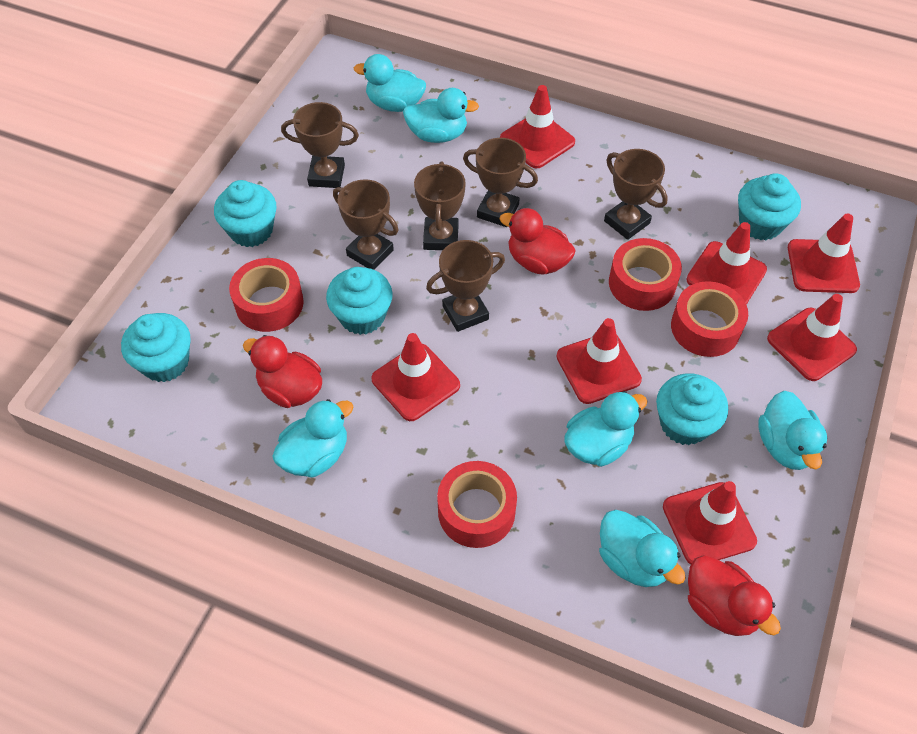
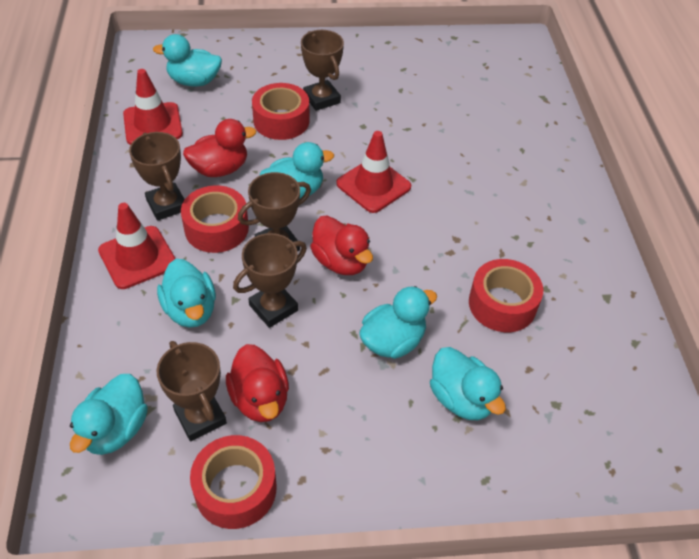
brown trophy: 6 -> 5
red traffic cone: 7 -> 3
turquoise cupcake: 5 -> 0

